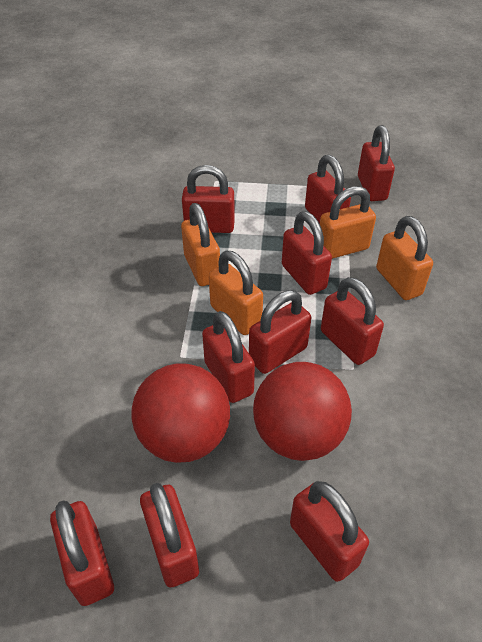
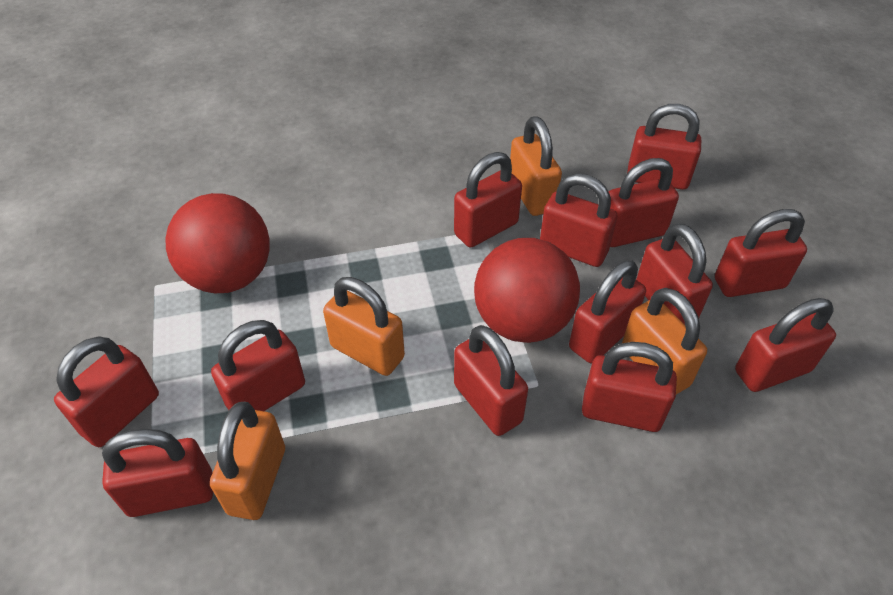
red padlock: 10 -> 13

